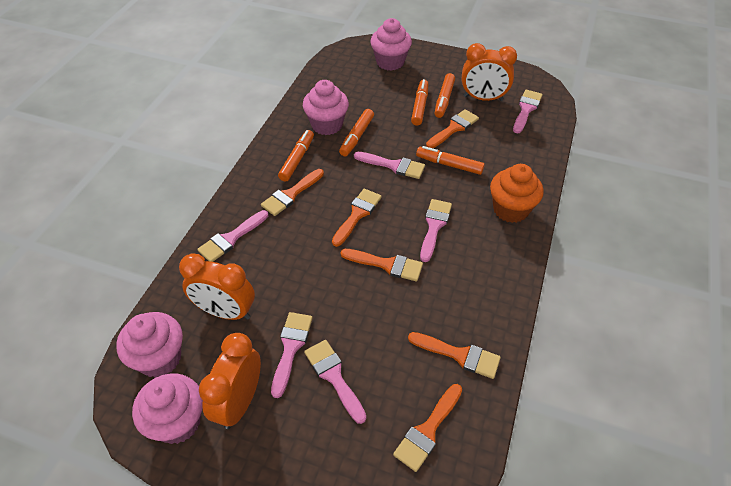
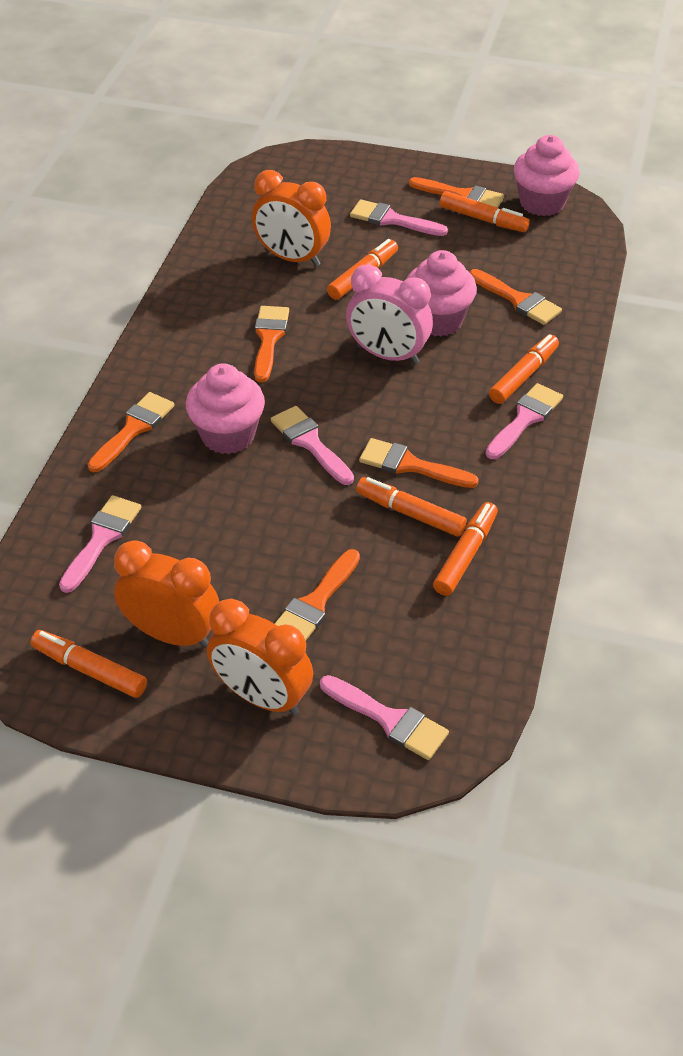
orange cupcake: 1 -> 0
orange marker: 5 -> 6
pink brush: 6 -> 5
pink clock: 0 -> 1
pink cupcake: 4 -> 3

